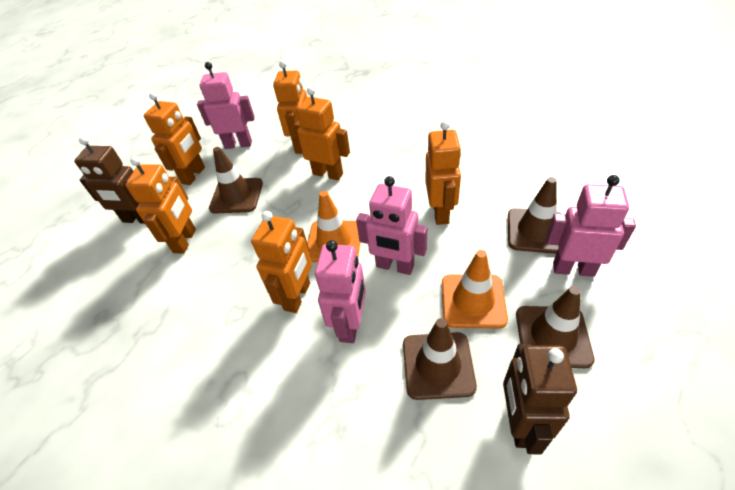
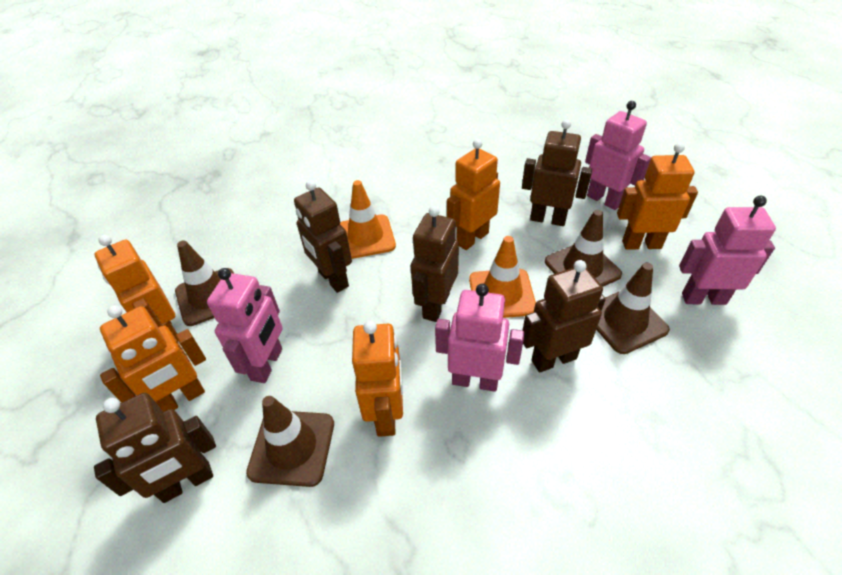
brown robot: 2 -> 5
orange robot: 6 -> 5

